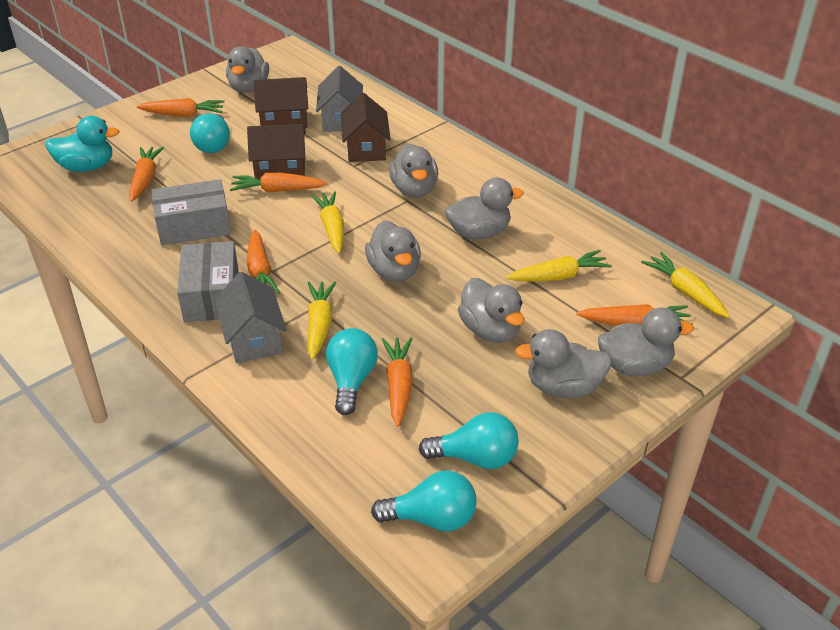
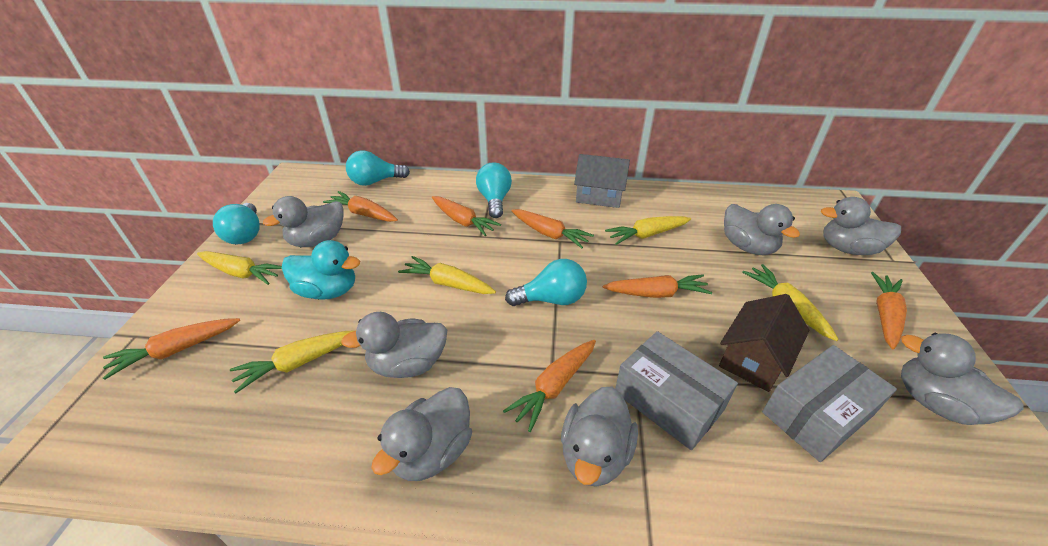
brown house: 3 -> 1
grey house: 2 -> 1
orange carrot: 6 -> 7
yellow carrot: 4 -> 5

